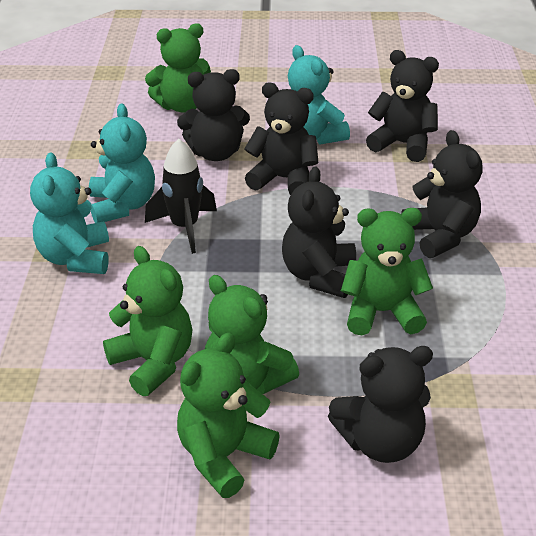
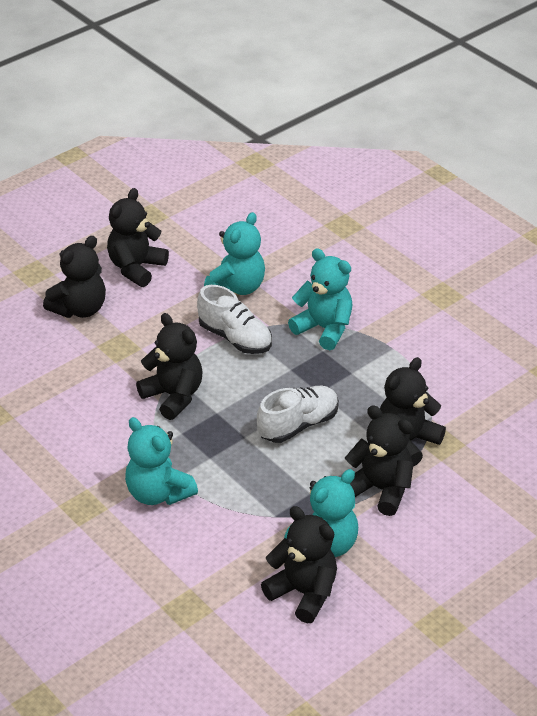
black rocket: 1 -> 0
green teddy bear: 5 -> 0
turquoise teddy bear: 3 -> 4
white shoe: 0 -> 2

